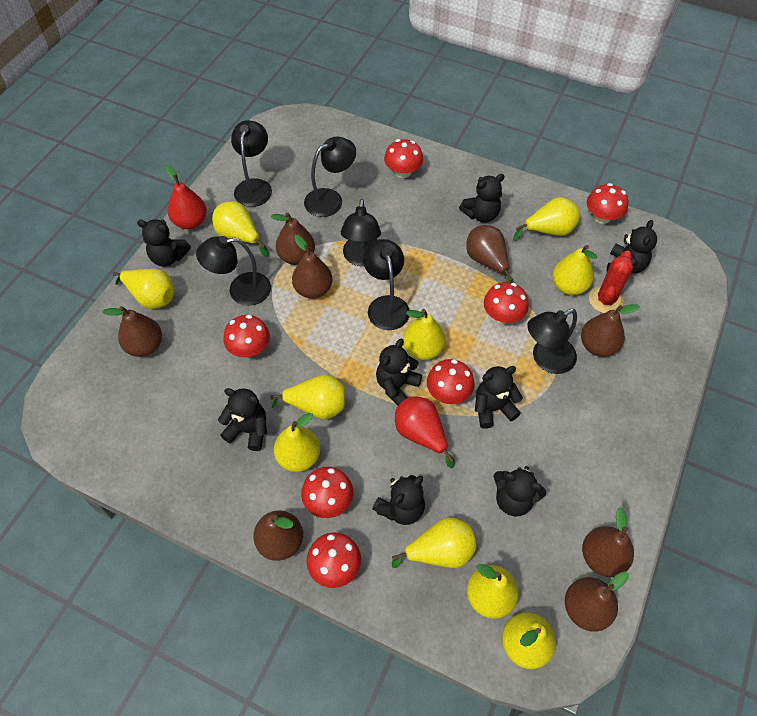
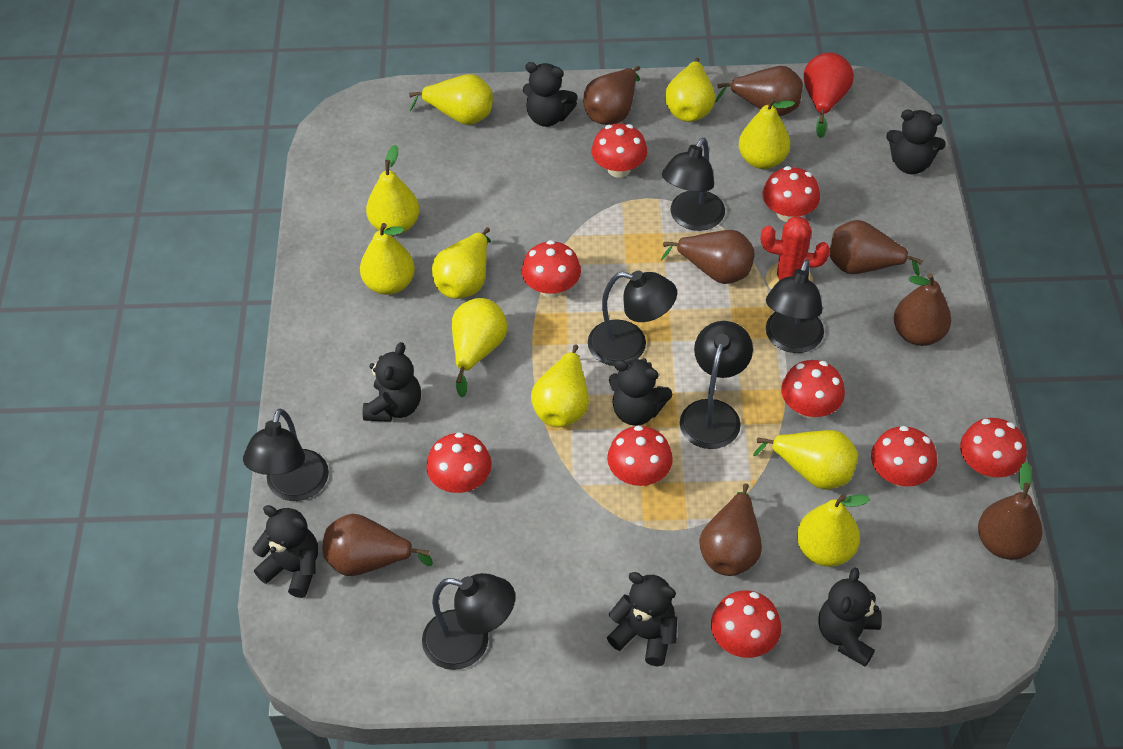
black teddy bear: 8 -> 7
red mushroom: 7 -> 9
red pear: 2 -> 1

